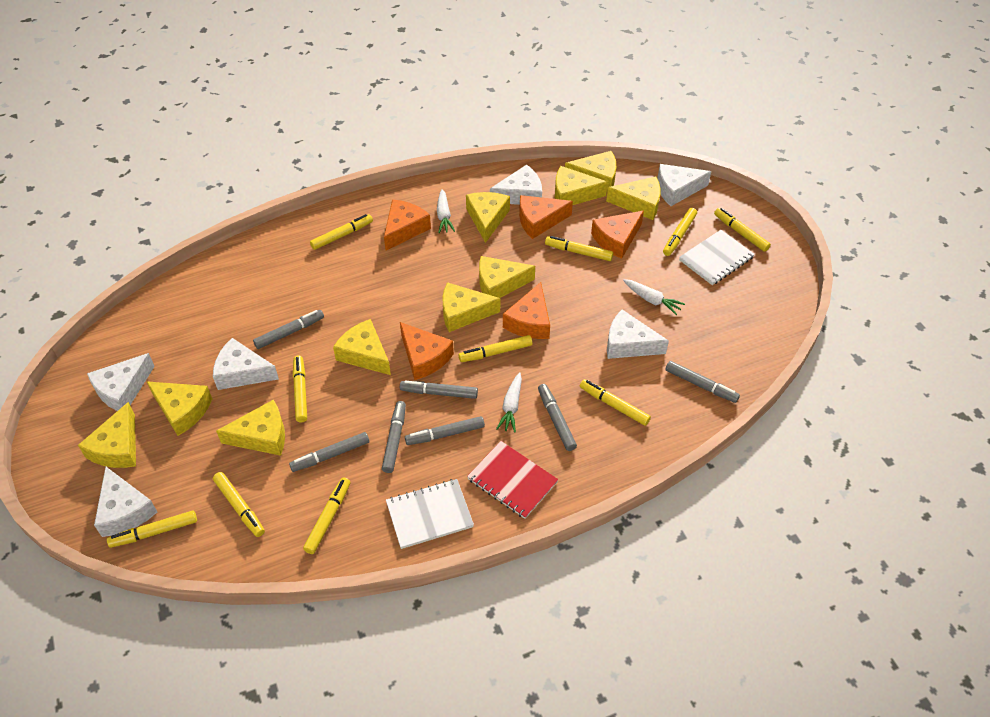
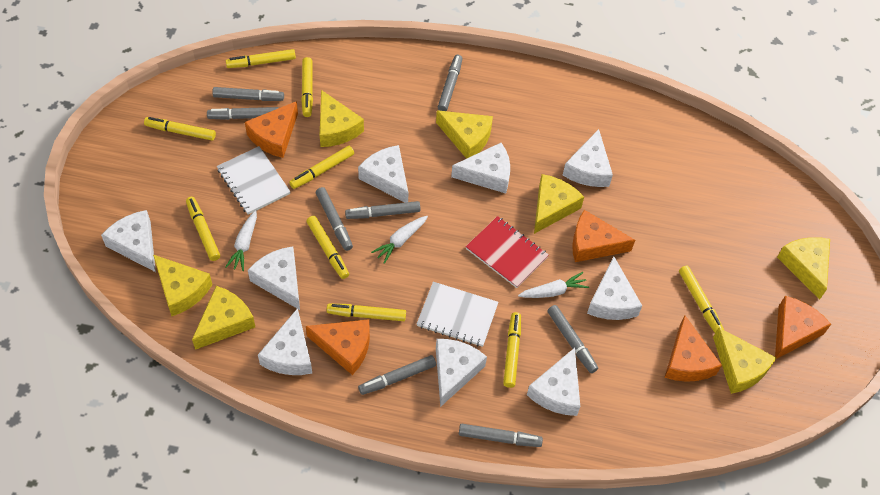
grey marker: 7 -> 8
white cheese: 6 -> 9
yellow cheese: 10 -> 7
yellow marker: 10 -> 9

